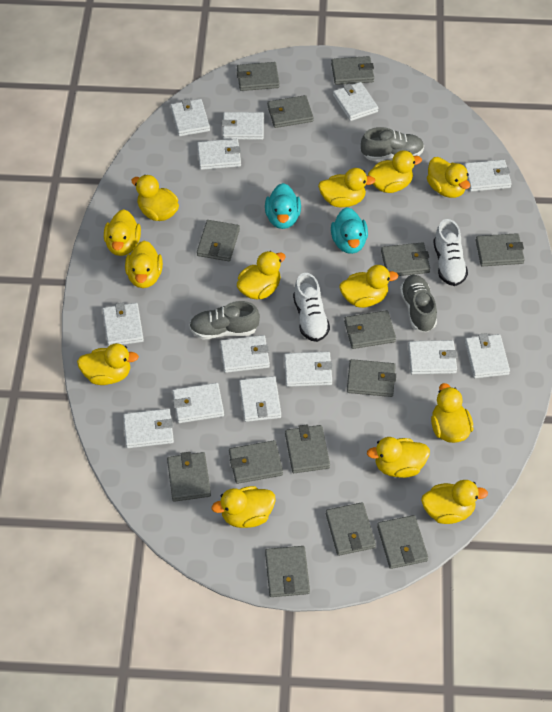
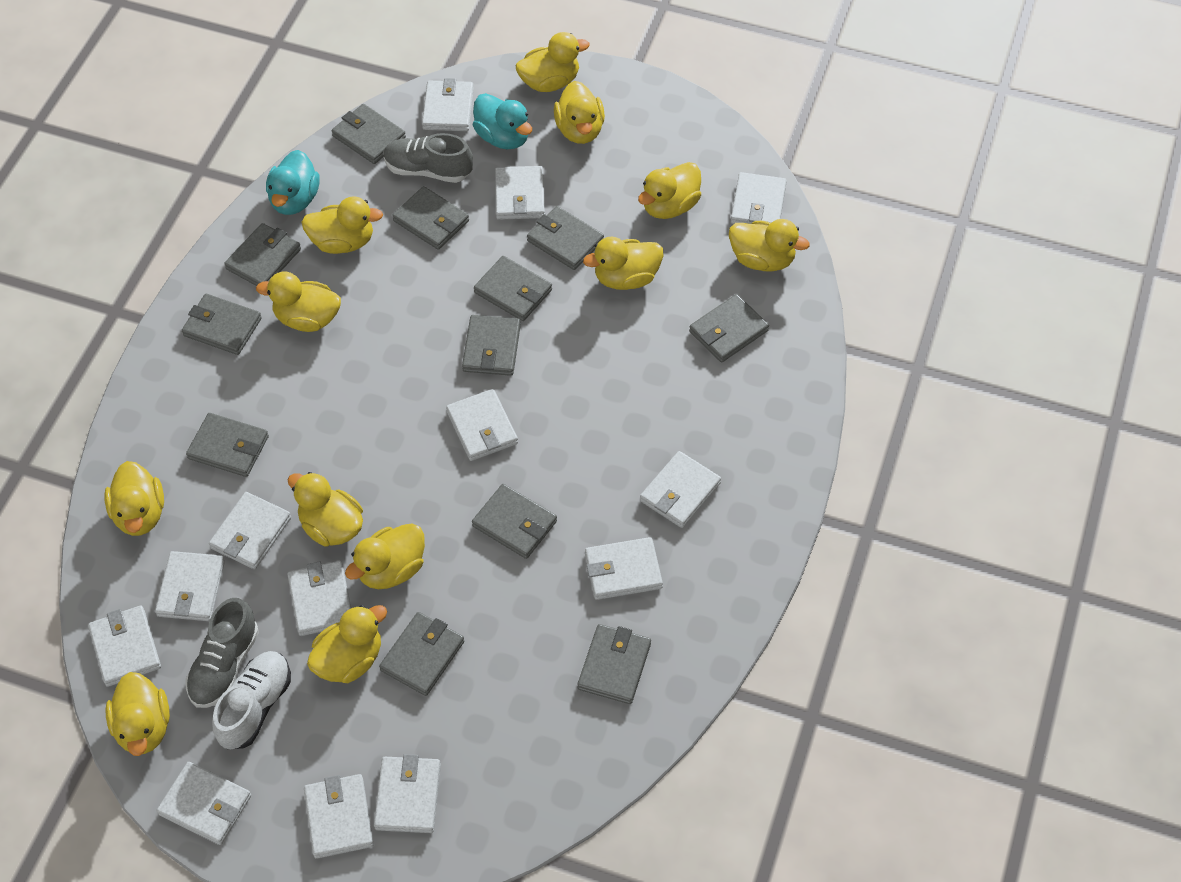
grey shoe: 3 -> 2
grey wallet: 14 -> 12
white shoe: 2 -> 1
yellow duck: 13 -> 12

